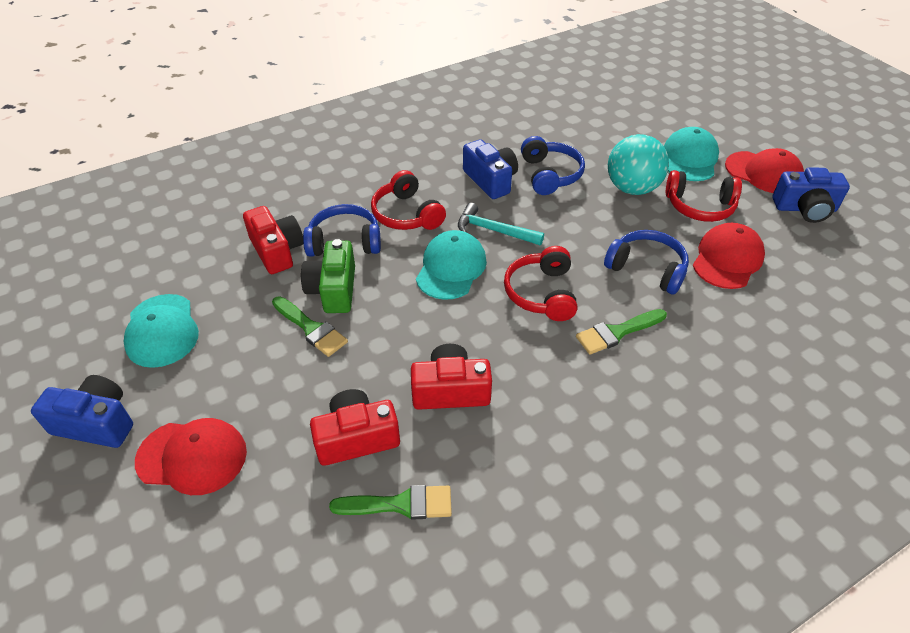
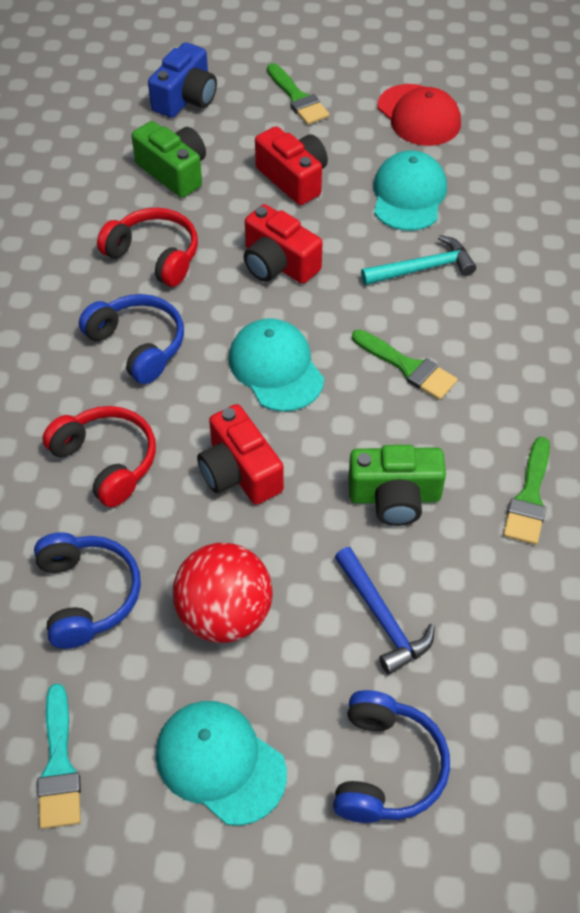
blue camera: 3 -> 1
blue hammer: 0 -> 1
green camera: 1 -> 2
red ball: 0 -> 1
red cap: 3 -> 1
red headphones: 3 -> 2
turquoise ball: 1 -> 0
turquoise brush: 0 -> 1

